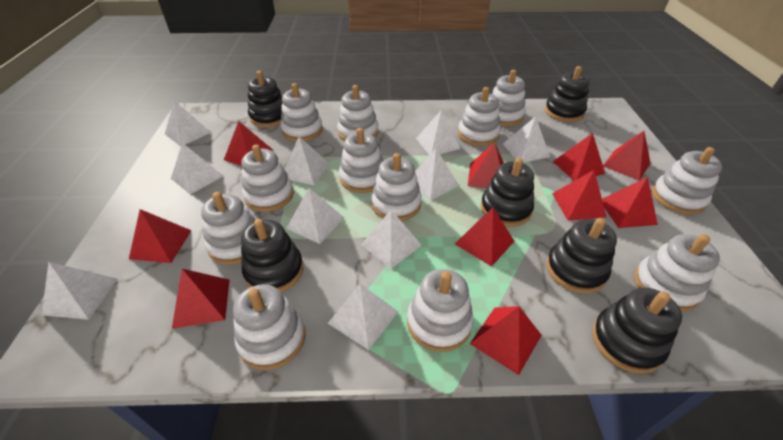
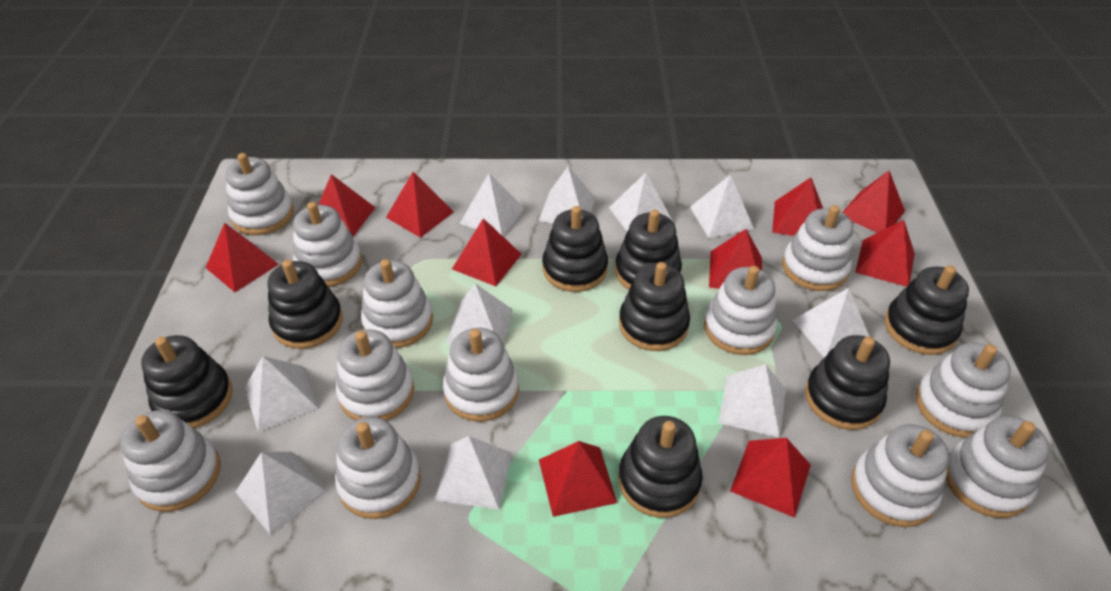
black stacking toy: 6 -> 8

